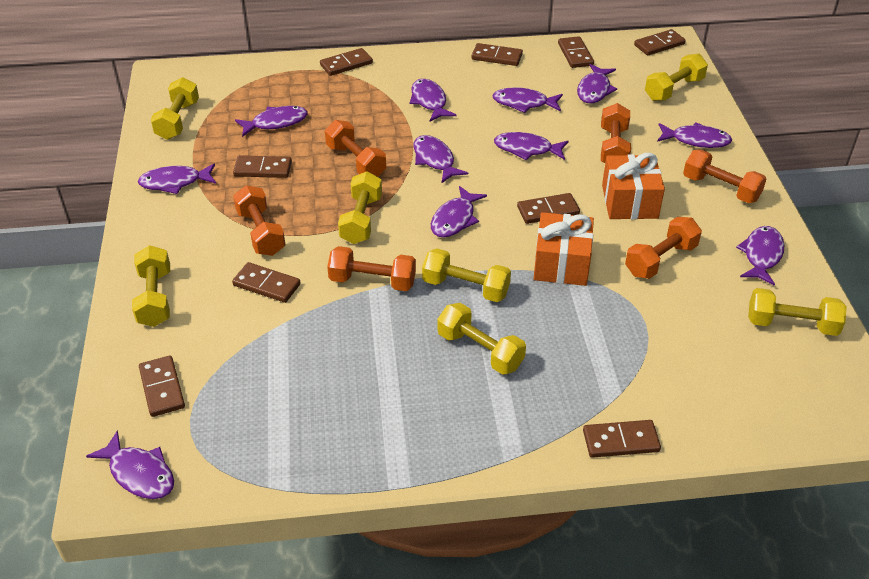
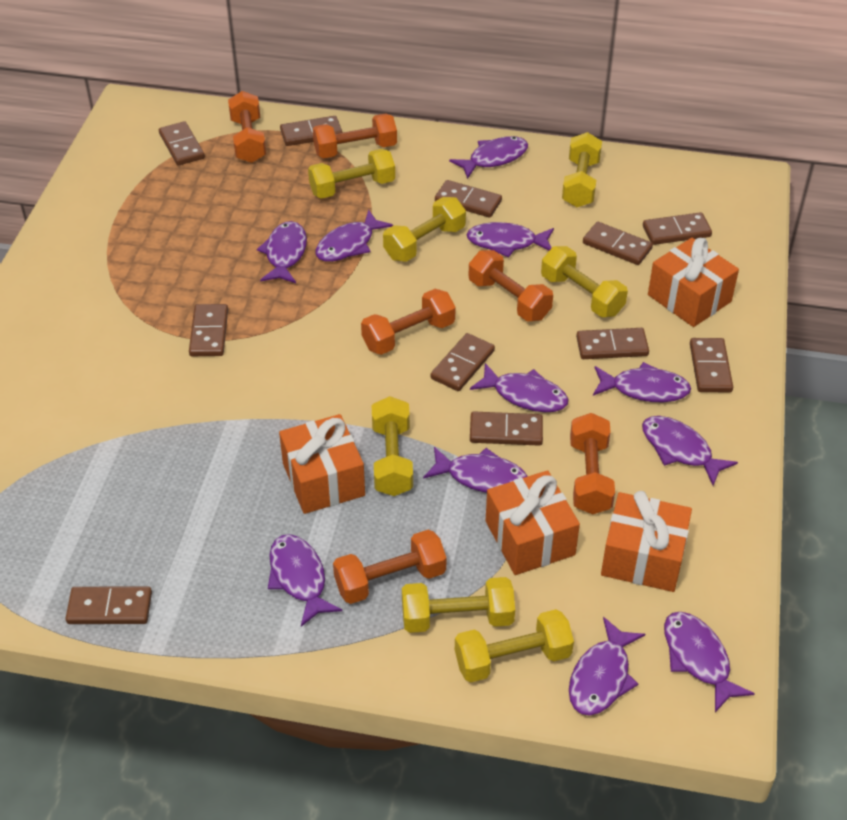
brown domino: 9 -> 11
orange gift: 2 -> 4

